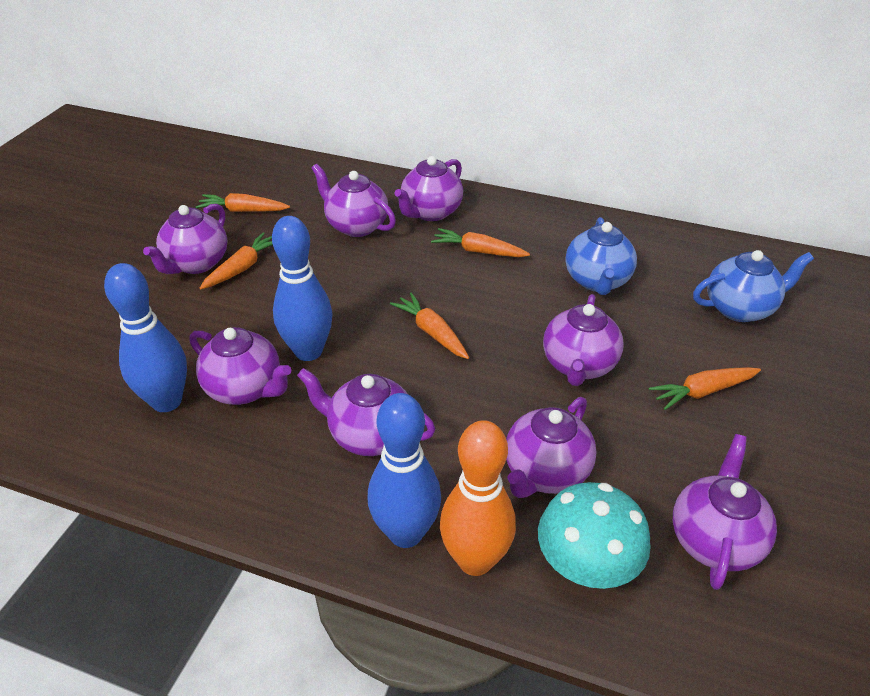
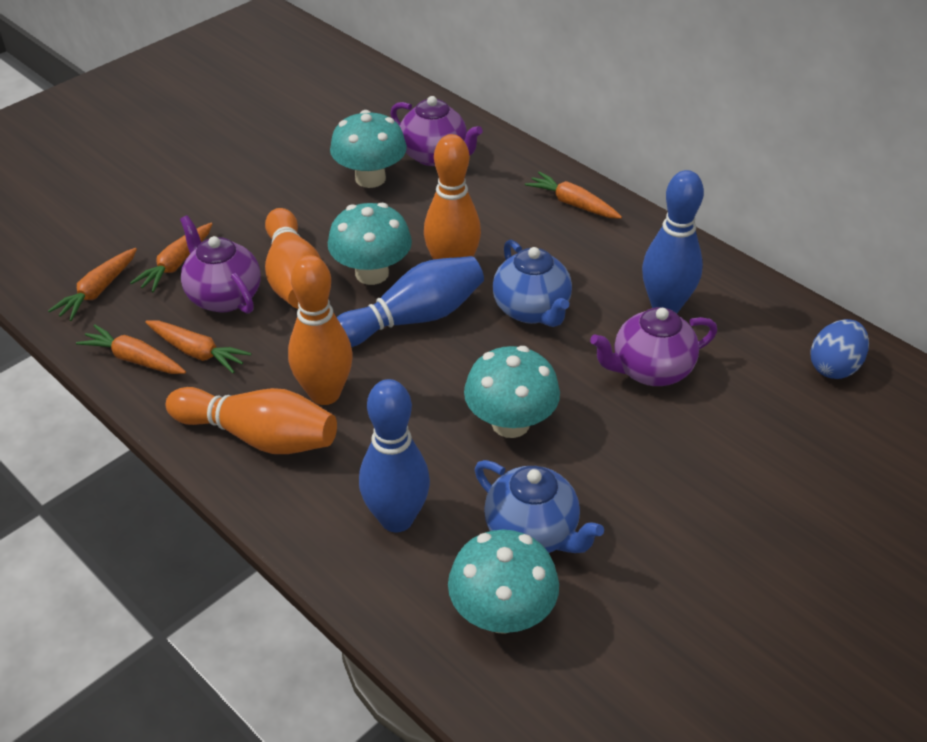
blue egg: 0 -> 1
orange bowling pin: 1 -> 4
purple teapot: 8 -> 3
turquoise mushroom: 1 -> 4

